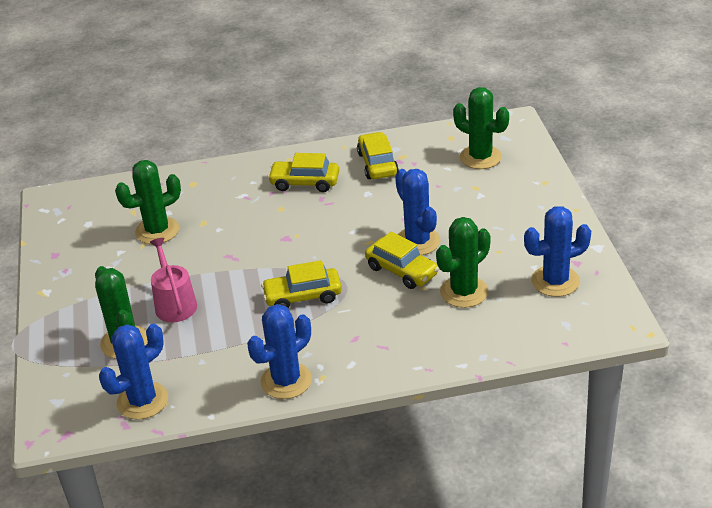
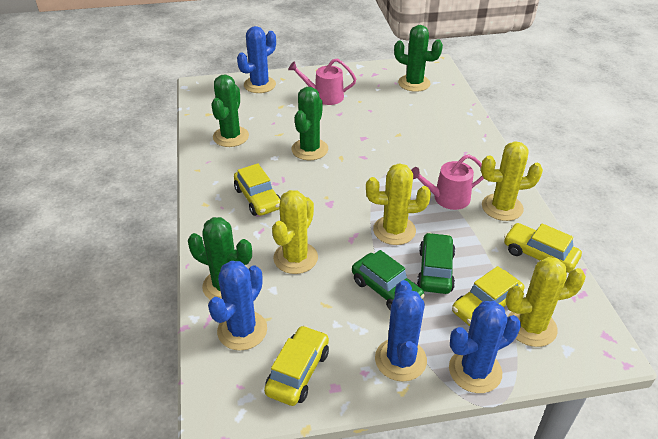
green car: 0 -> 2
pink watering can: 1 -> 2
yellow cactus: 0 -> 4

